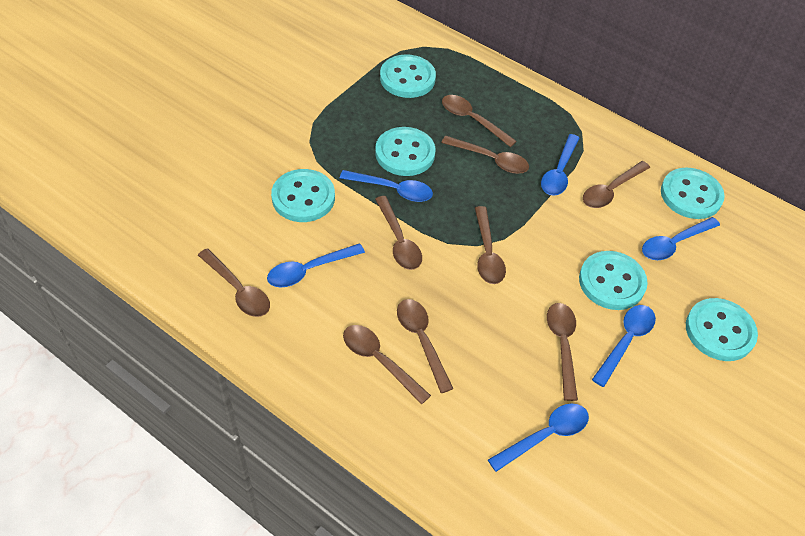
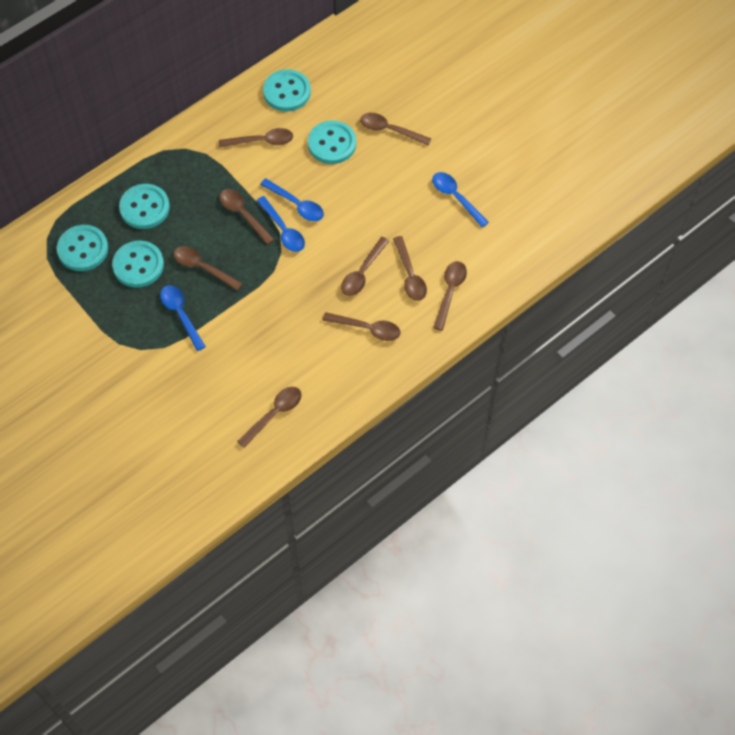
blue spoon: 6 -> 4
turquoise button: 6 -> 5

